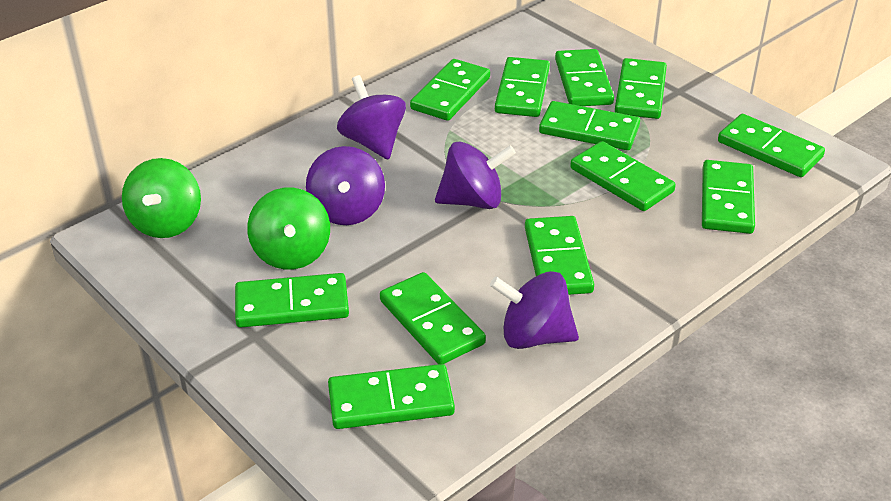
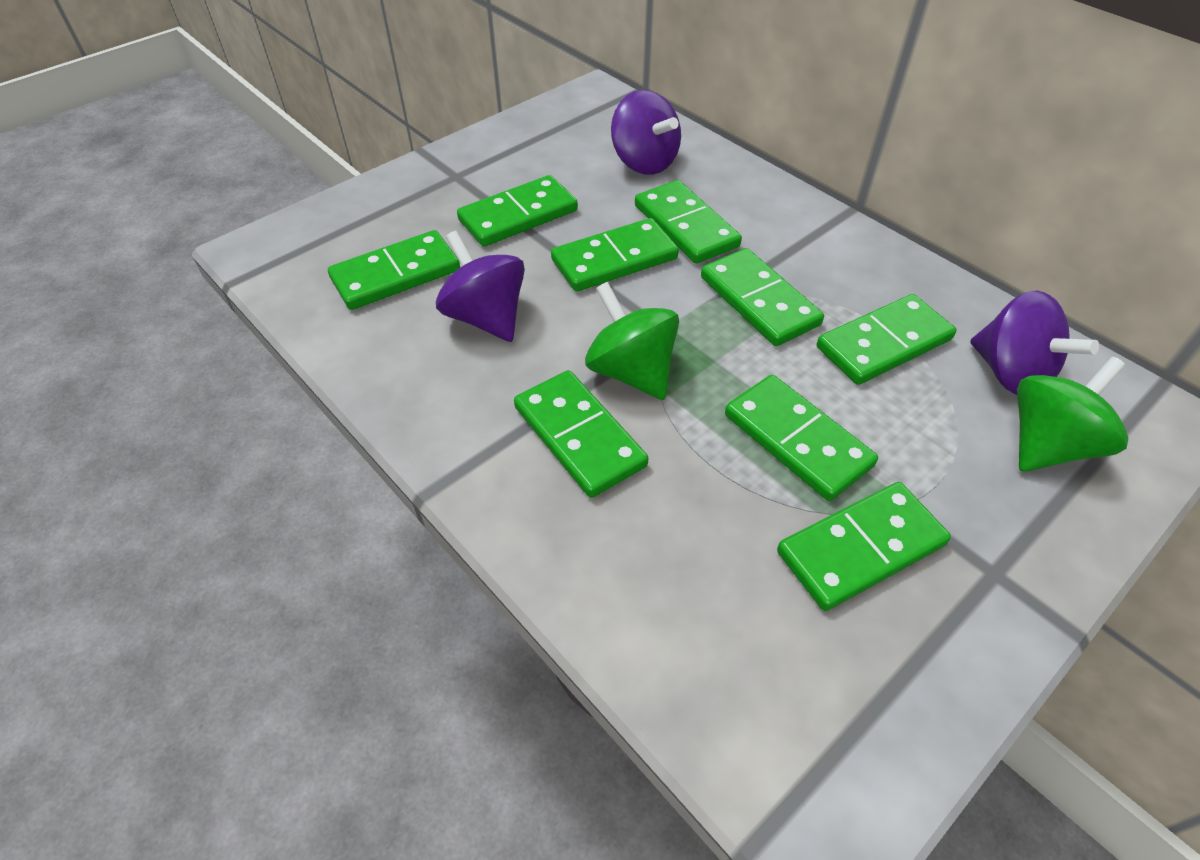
green domino: 12 -> 9
purple spinning top: 4 -> 3

